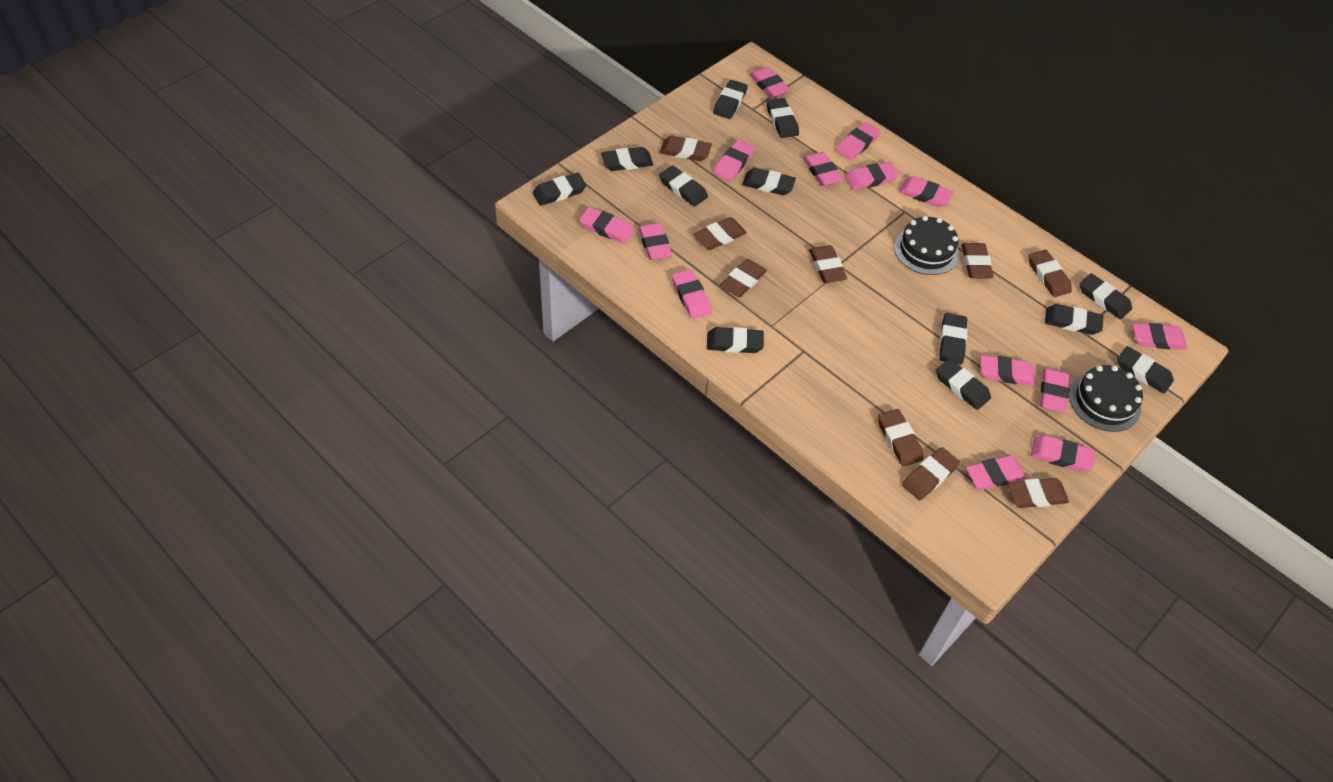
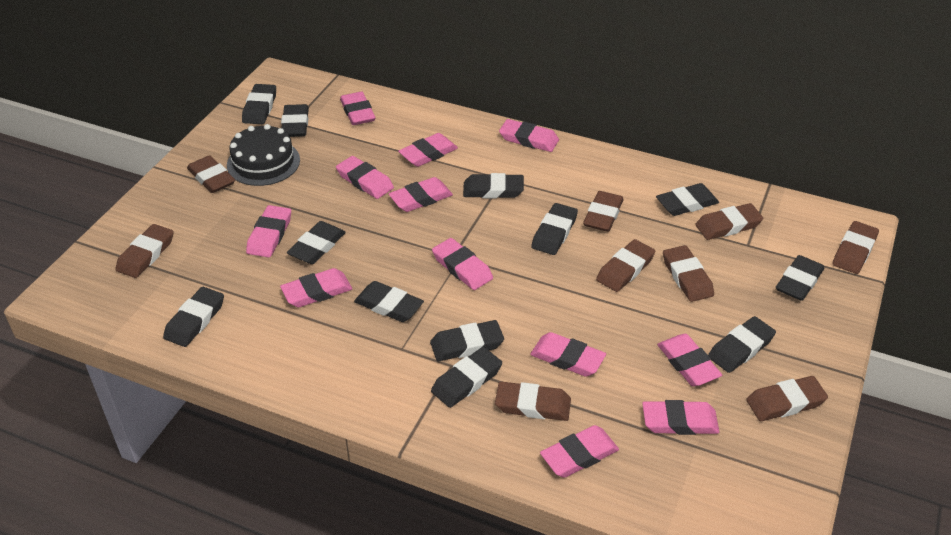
black cake: 2 -> 1
pink eraser: 14 -> 12

